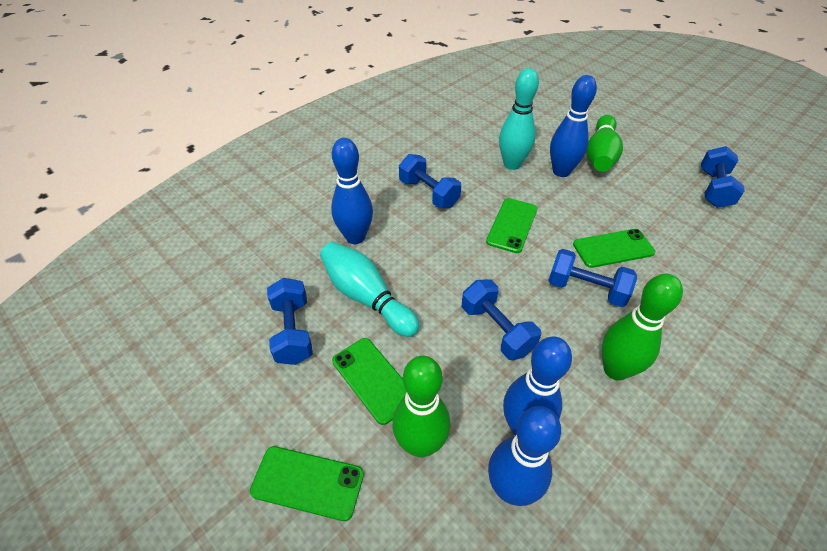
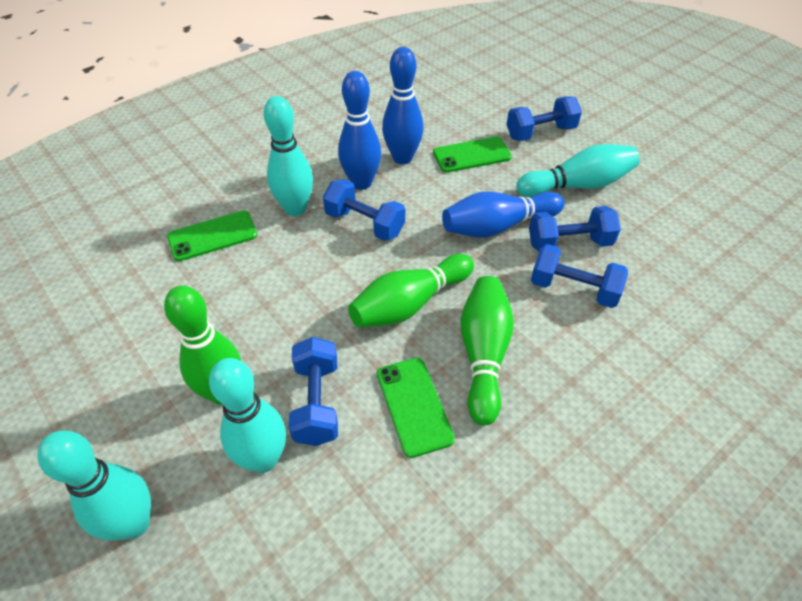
blue bowling pin: 4 -> 3
green phone: 4 -> 3
turquoise bowling pin: 2 -> 4

